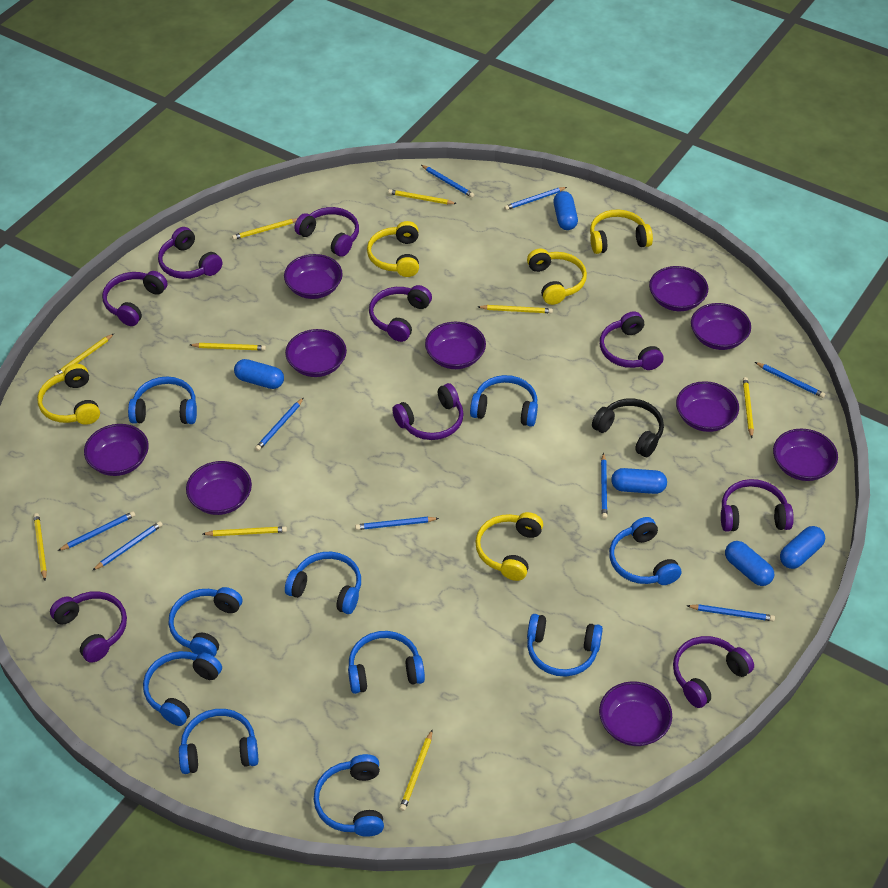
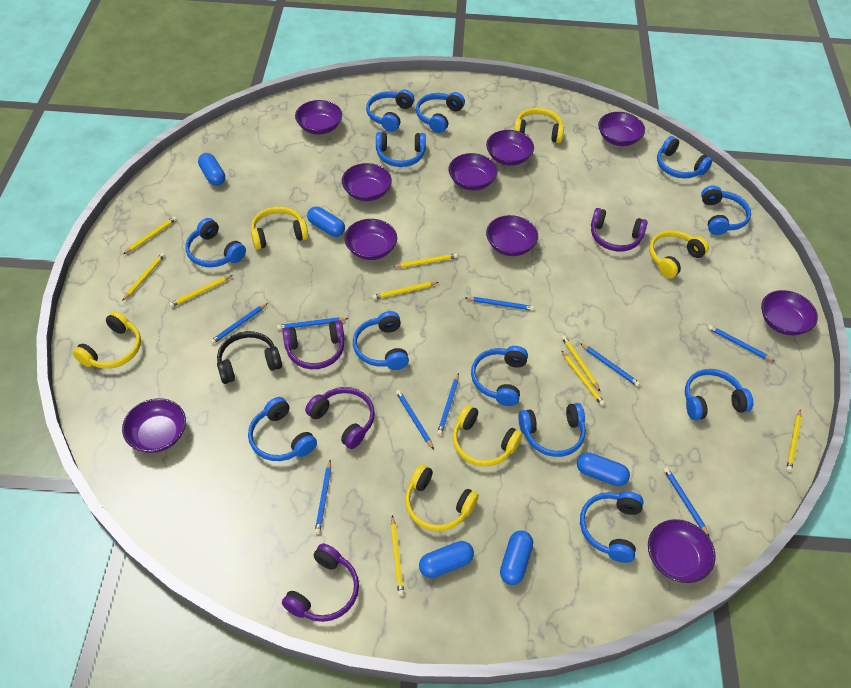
blue headphones: 10 -> 12
purple headphones: 9 -> 4
yellow headphones: 5 -> 6

